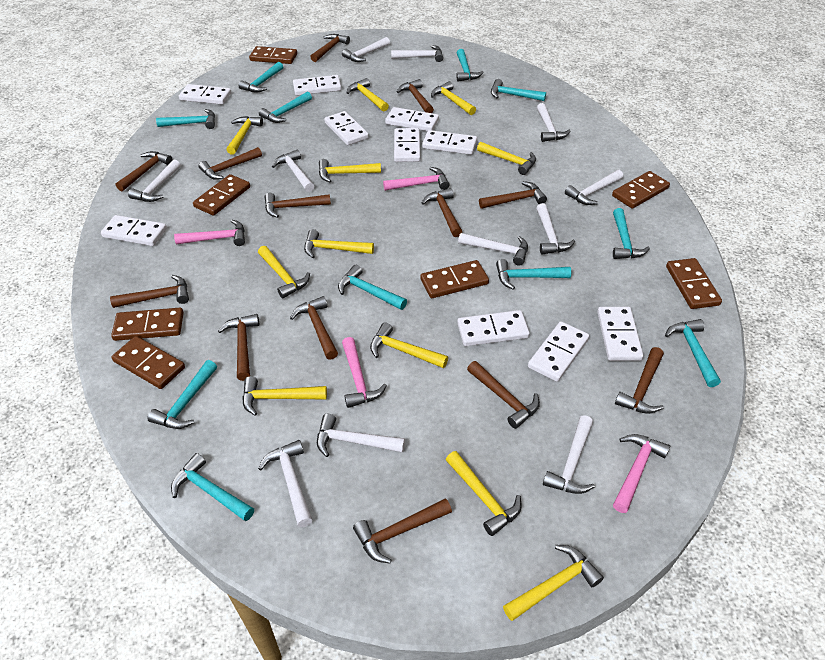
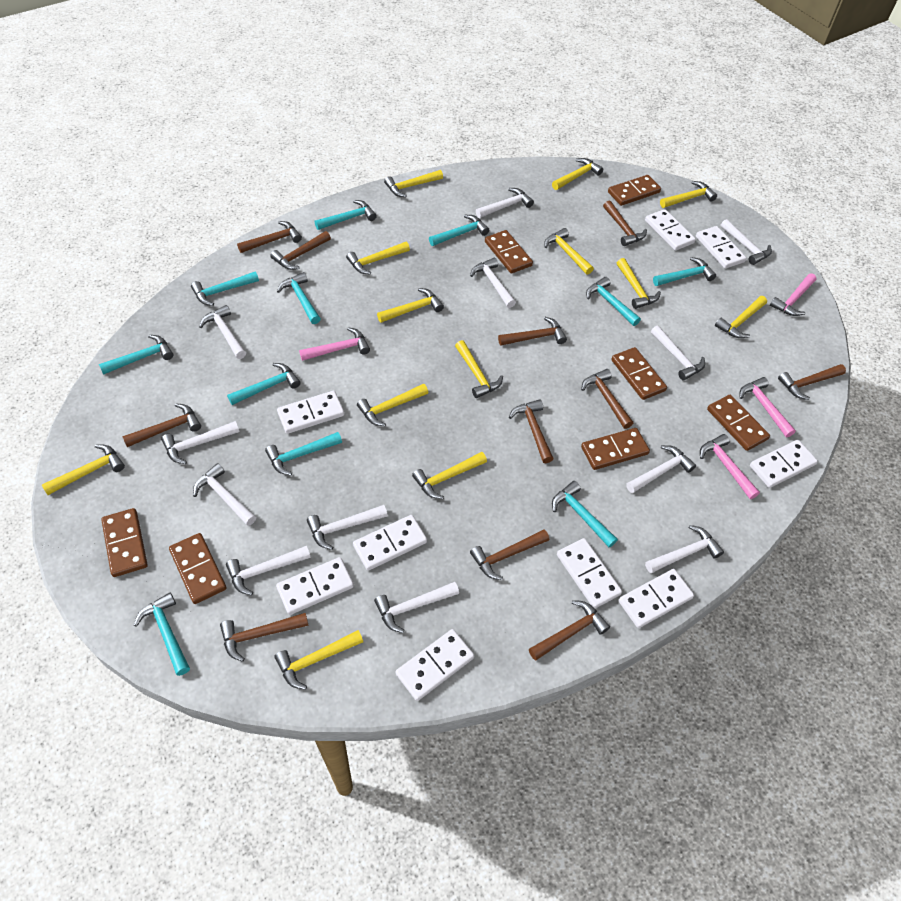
brown hammer: 13 -> 11
white domino: 10 -> 9
white hammer: 11 -> 12
yellow hammer: 11 -> 13

